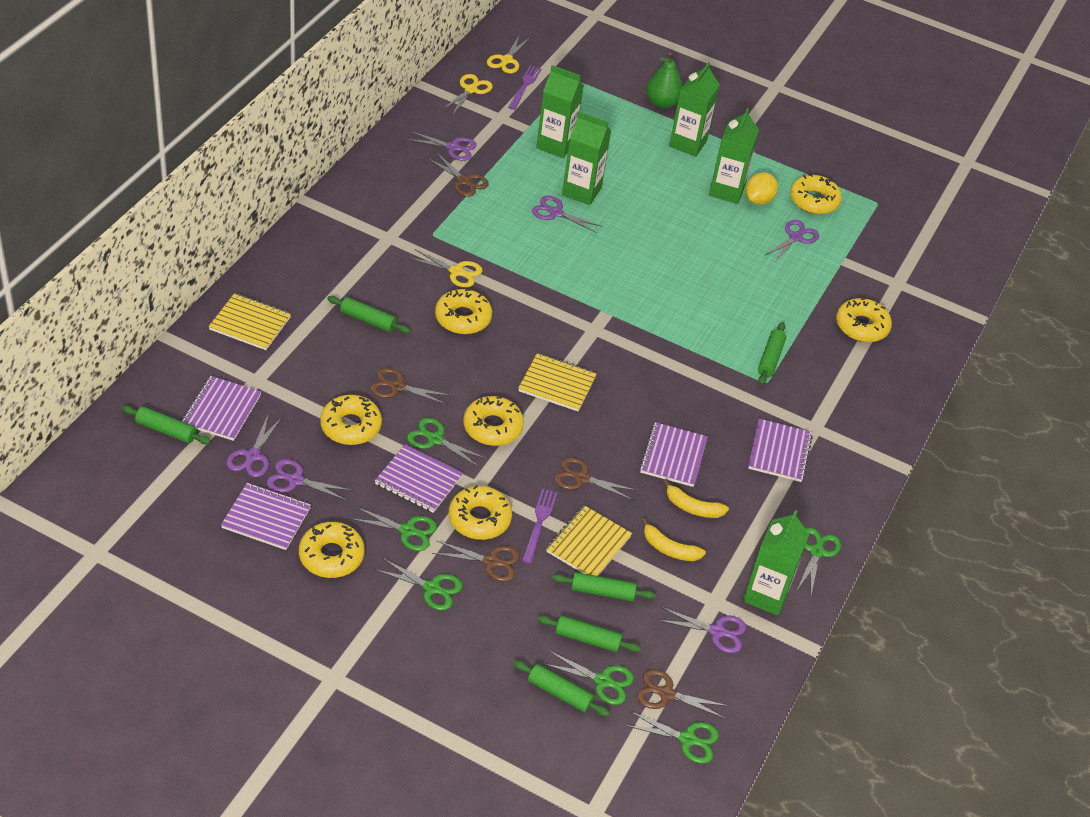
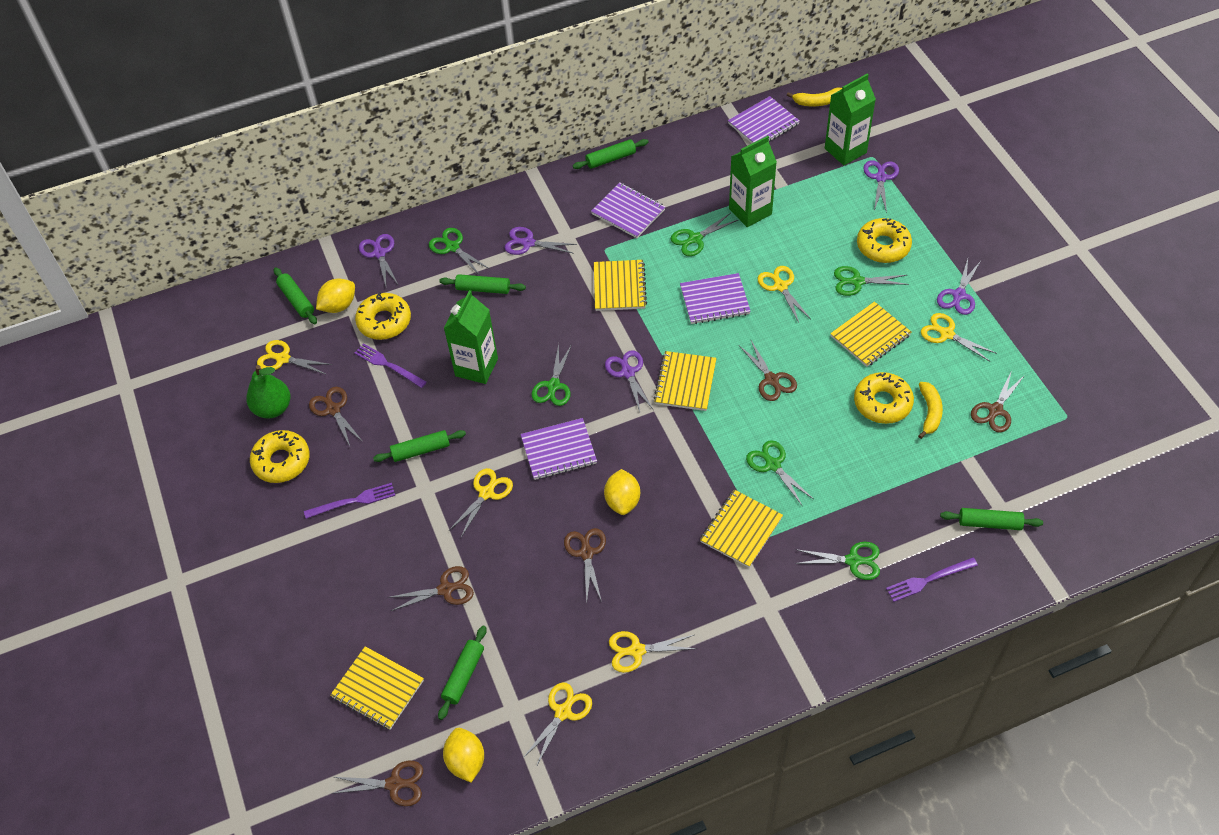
brown scissors: 5 -> 6
green carton: 5 -> 3
purple fork: 2 -> 3
purple notebook: 5 -> 4
purple scissors: 6 -> 5
yellow donut: 7 -> 4
yellow lemon: 1 -> 3
yellow notebook: 3 -> 5
yellow scissors: 3 -> 6

